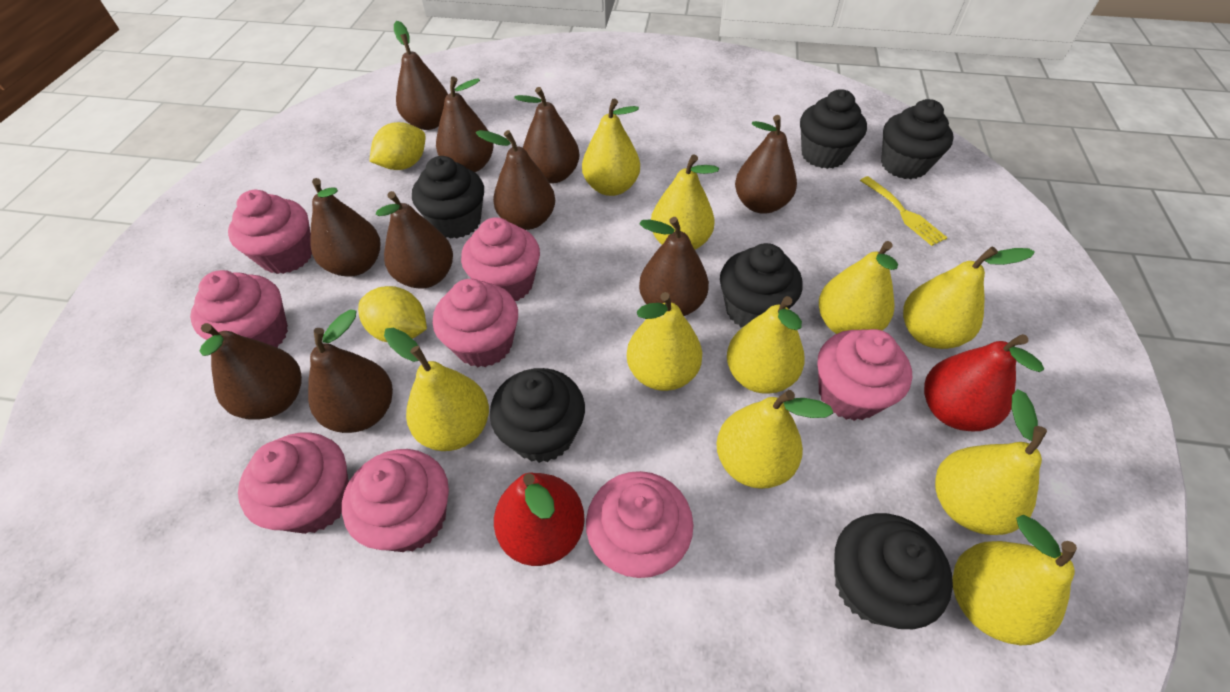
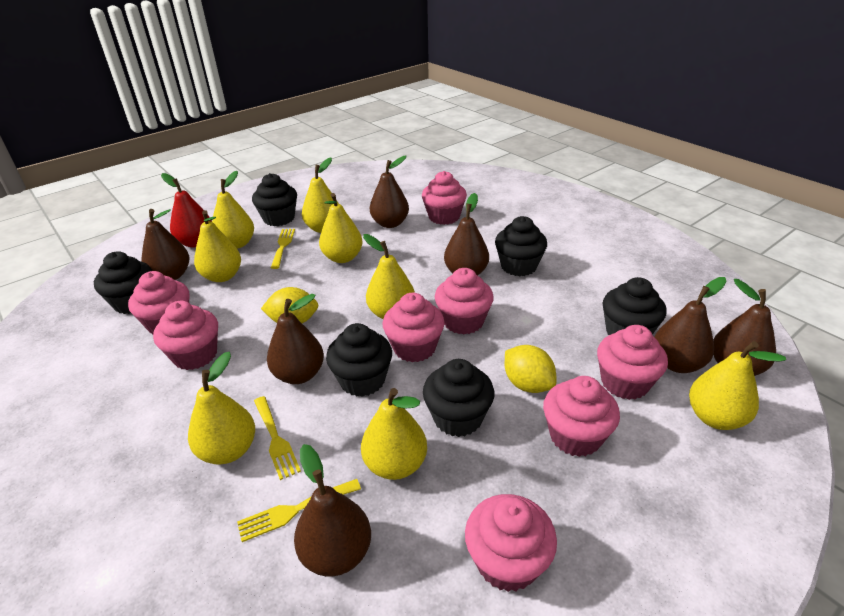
brown pear: 10 -> 7
red pear: 2 -> 1
yellow fork: 1 -> 3
yellow pear: 10 -> 8

